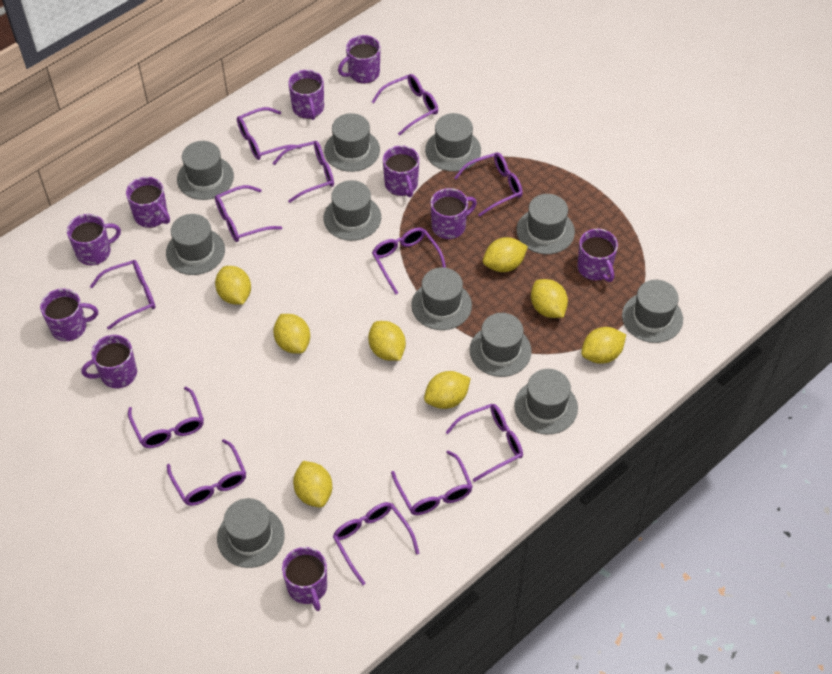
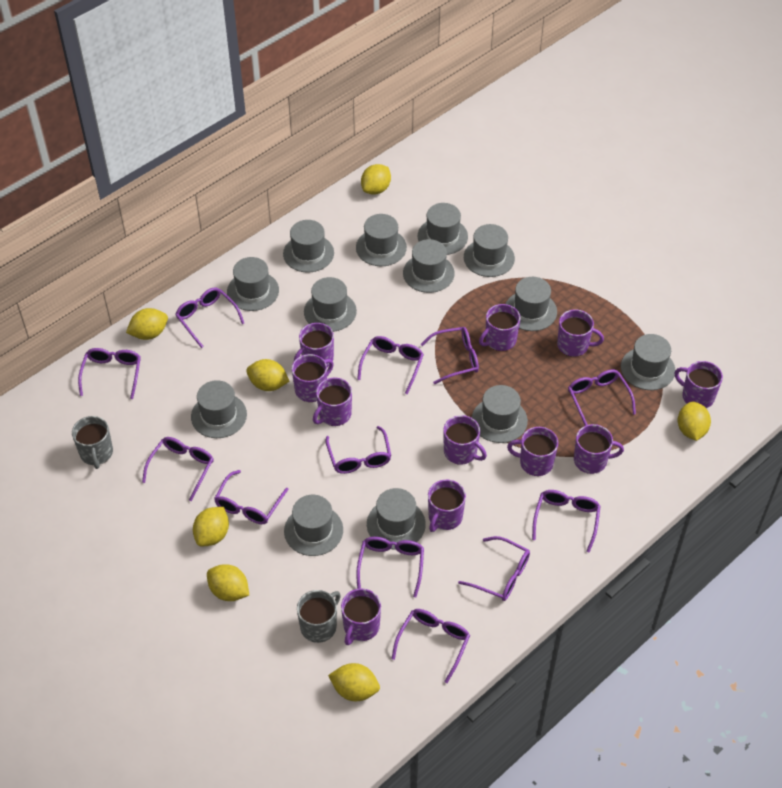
grey hat: 11 -> 13
grey mug: 0 -> 2
purple mug: 10 -> 11
yellow lemon: 8 -> 7

